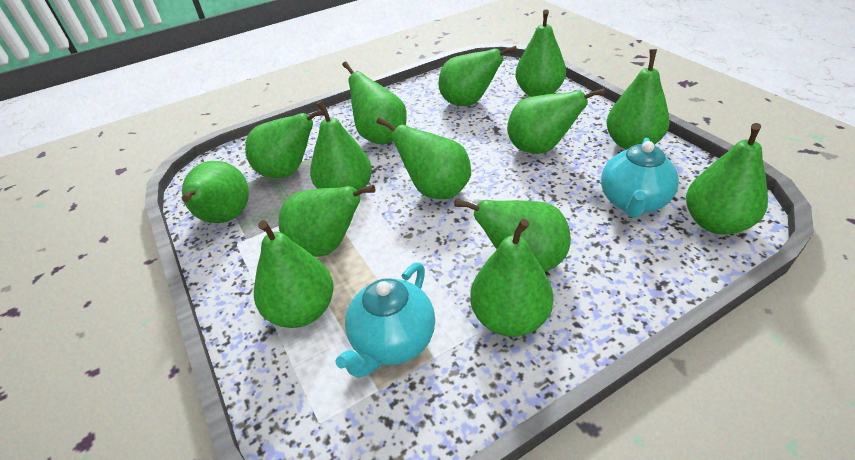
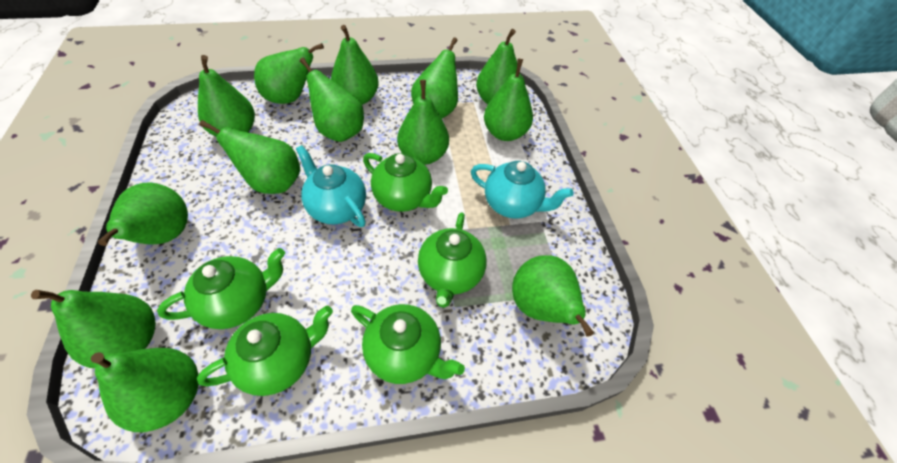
green pear: 14 -> 13
green teapot: 0 -> 5

